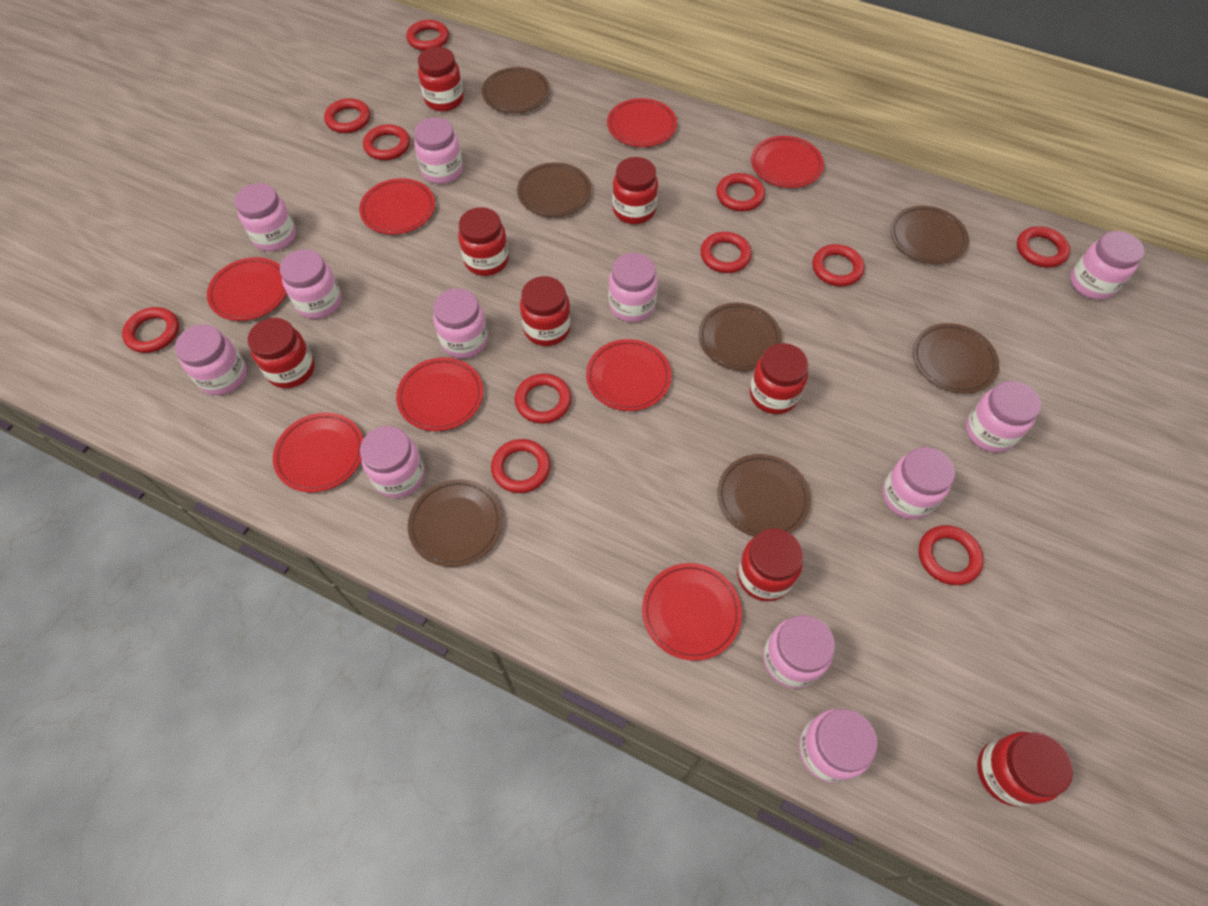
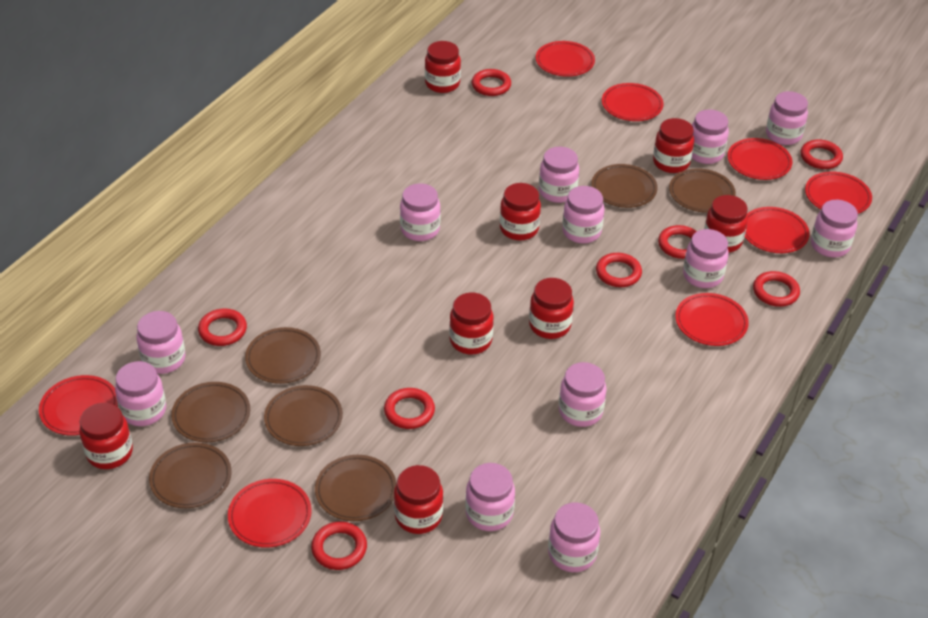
red ring: 11 -> 8

